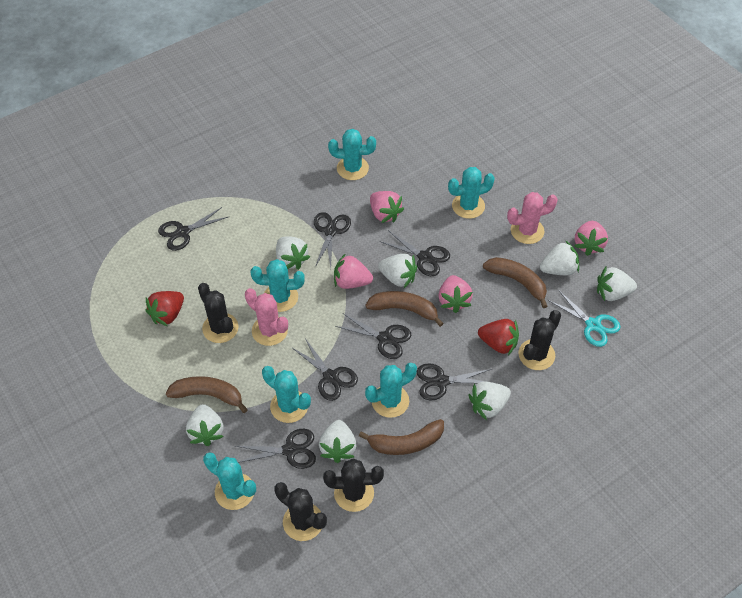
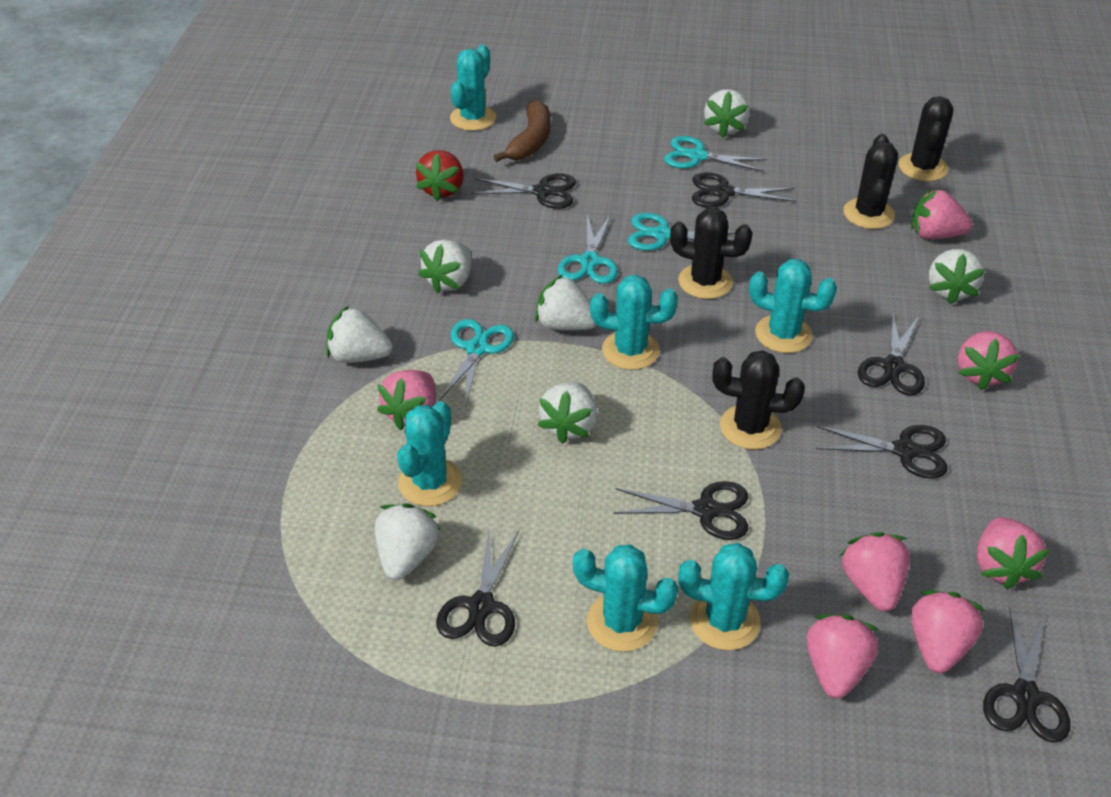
brown banana: 4 -> 1
pink cactus: 2 -> 0
pink strawberry: 4 -> 7
red strawberry: 2 -> 1
turquoise scissors: 1 -> 4

